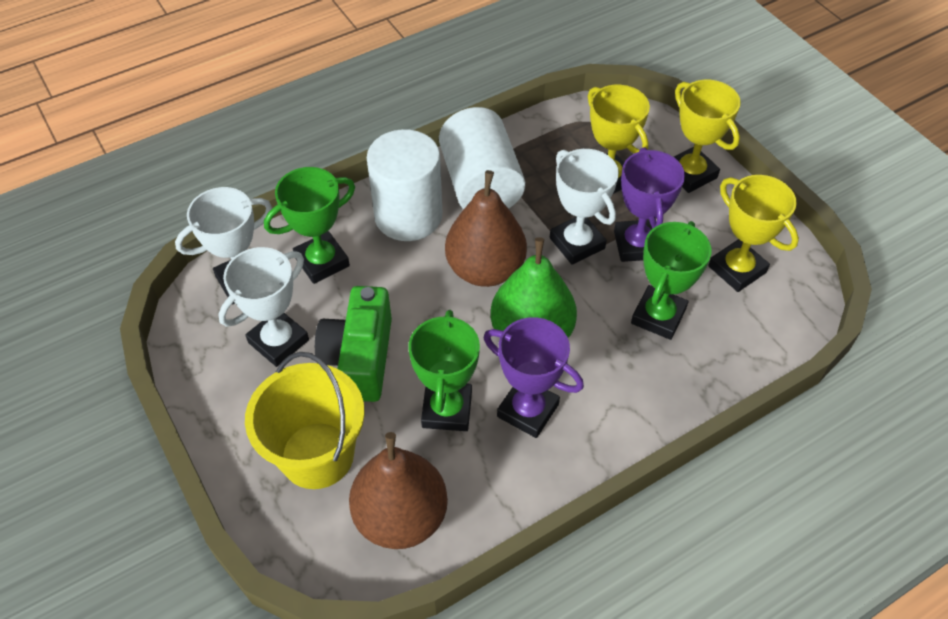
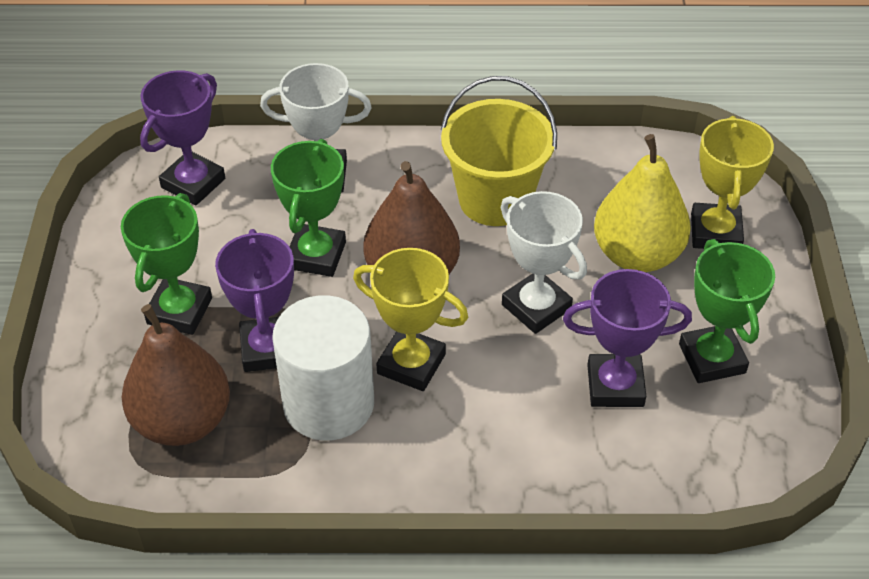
green camera: 1 -> 0
green pear: 1 -> 0
purple trophy: 2 -> 3
white cylinder: 2 -> 1
white trophy: 3 -> 2
yellow pear: 0 -> 1
yellow trophy: 3 -> 2

